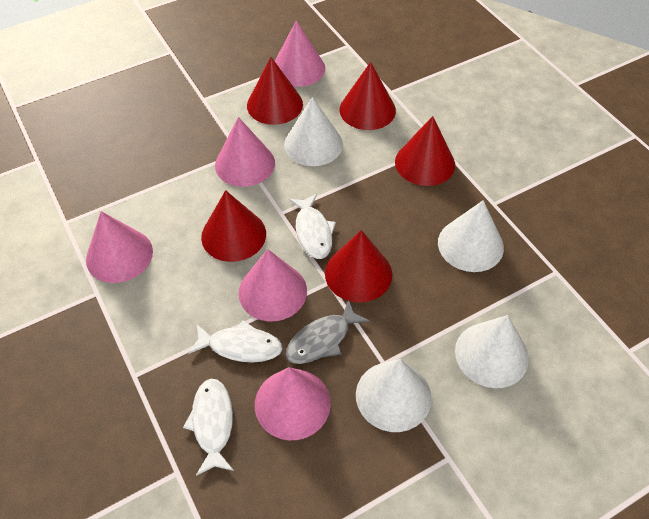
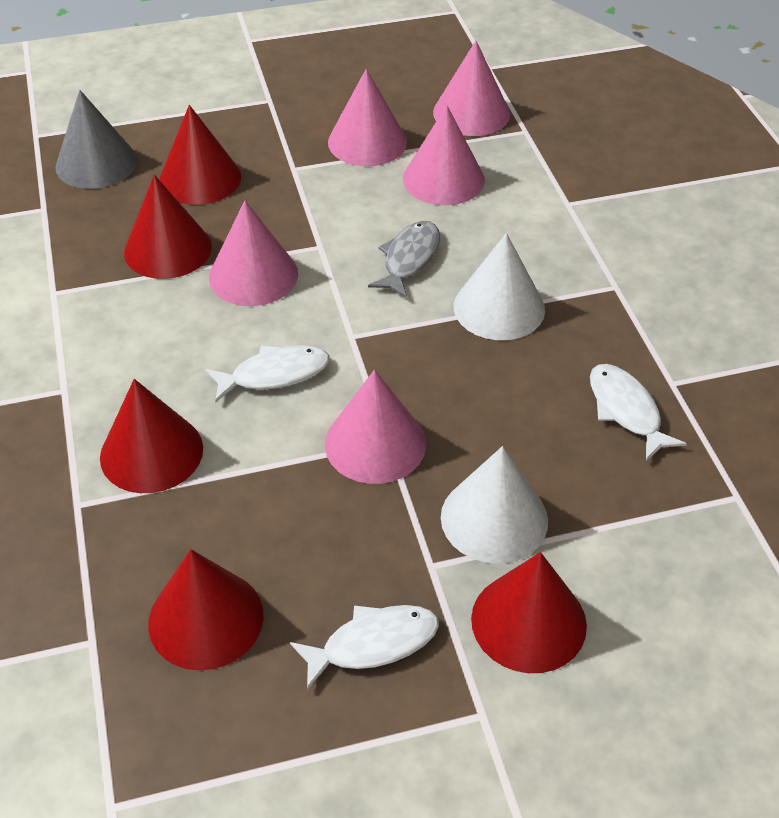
grey cone: 0 -> 1
white cone: 4 -> 2

